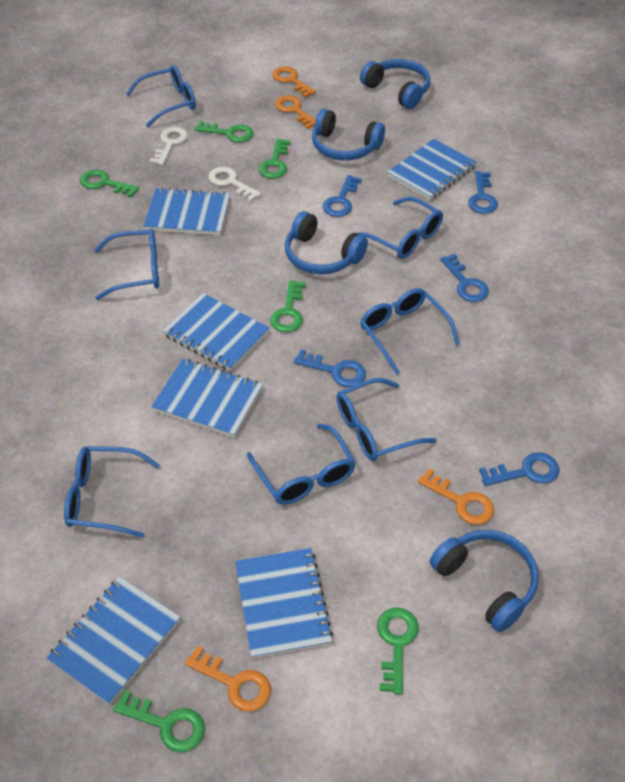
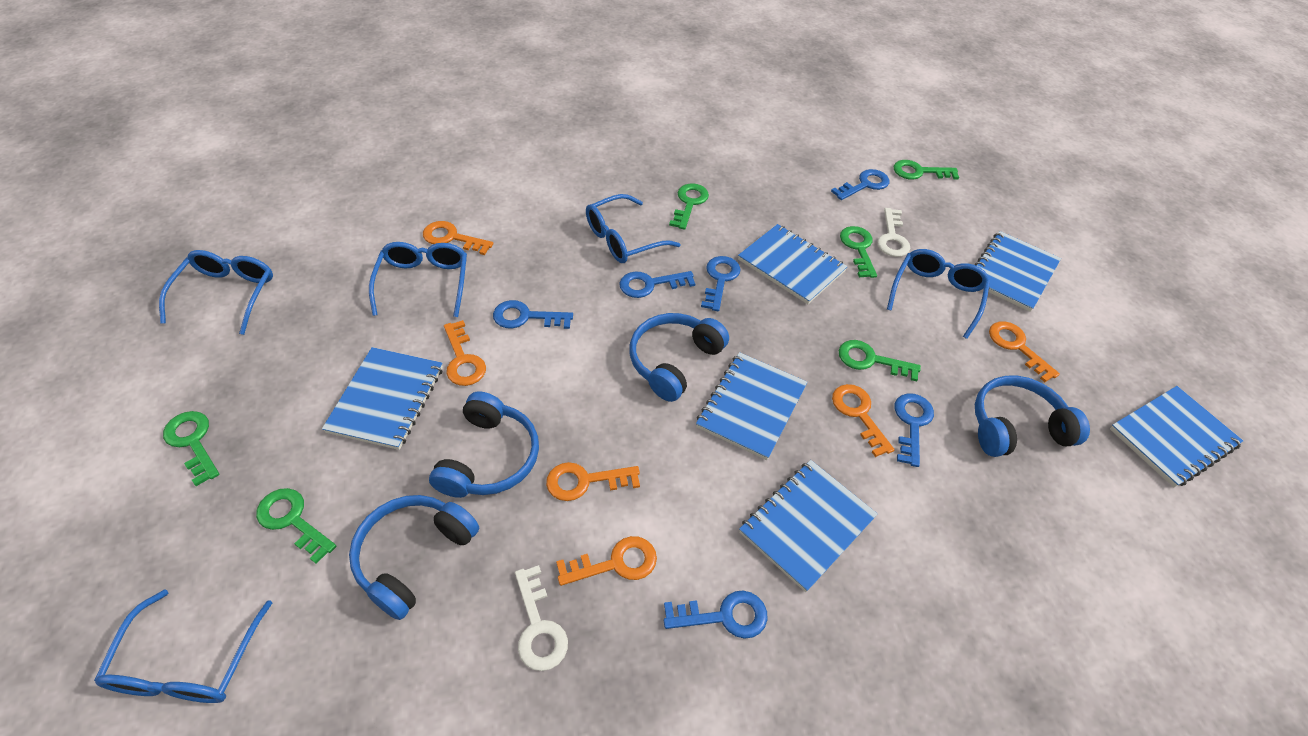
blue glasses: 7 -> 5
blue key: 5 -> 6
orange key: 4 -> 6

